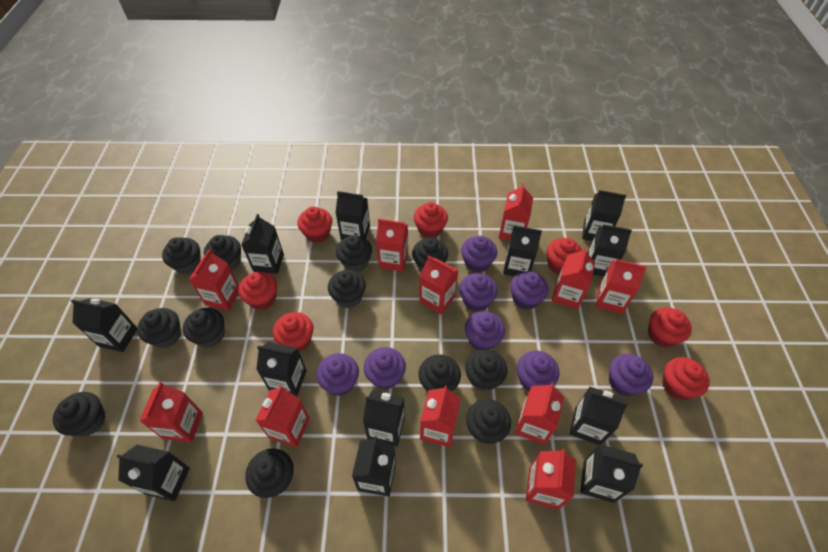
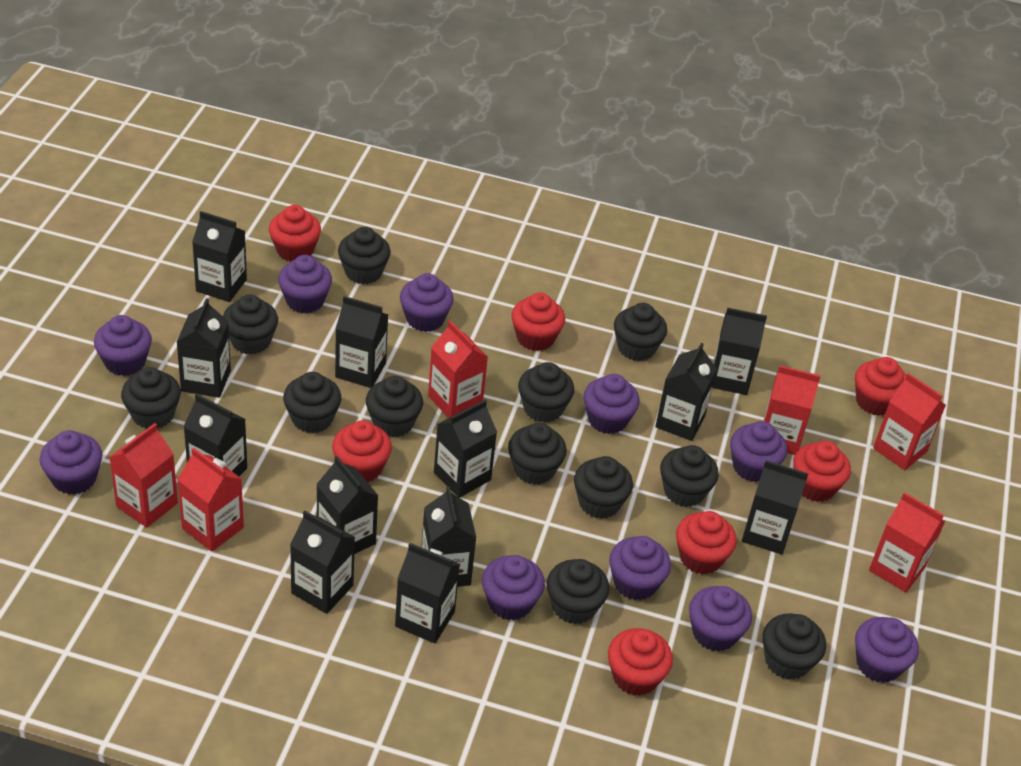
purple cupcake: 8 -> 10
red carton: 11 -> 6

